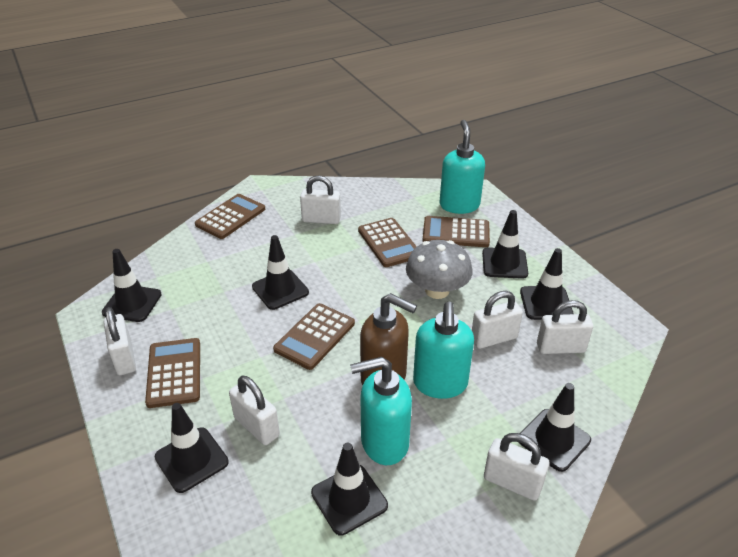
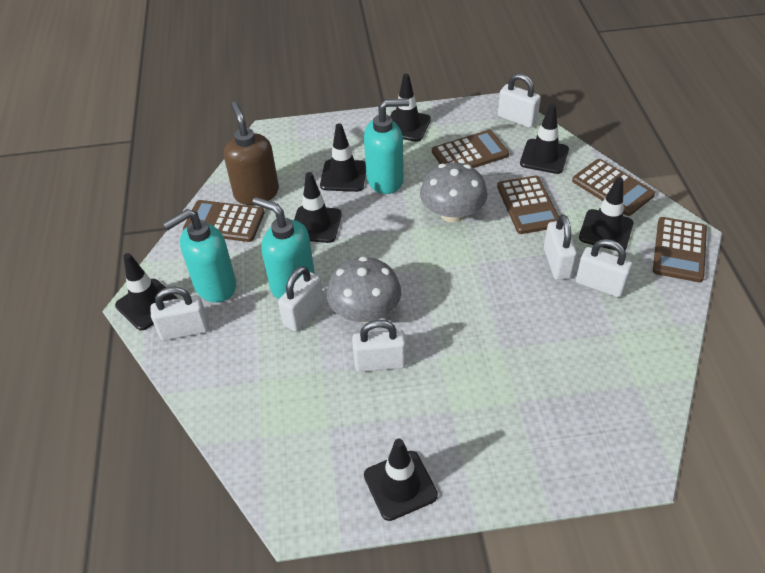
grey mushroom: 1 -> 2

